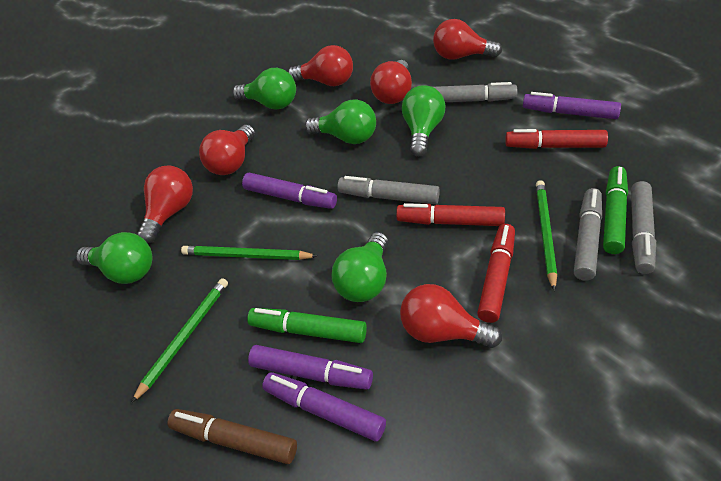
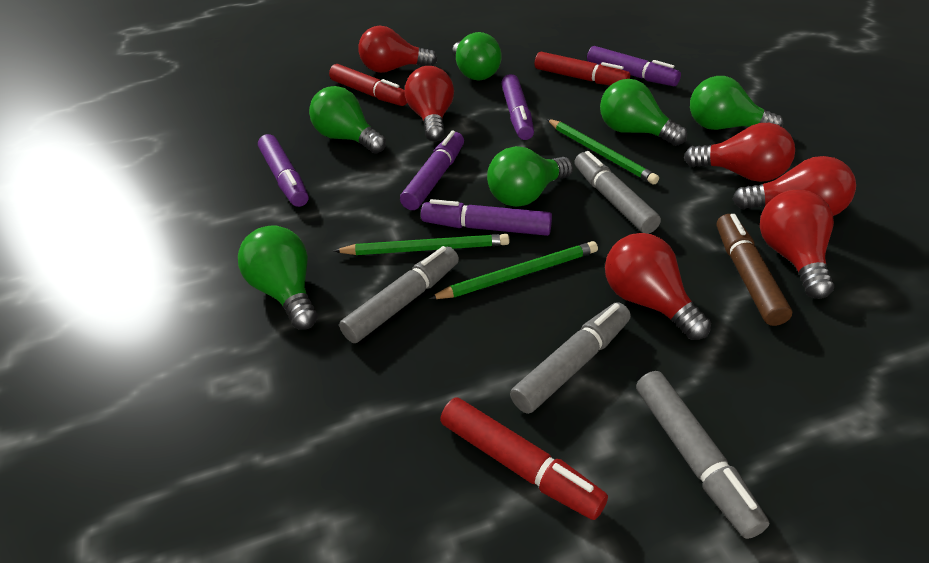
green light bulb: 5 -> 6
green marker: 2 -> 0
purple marker: 4 -> 5

